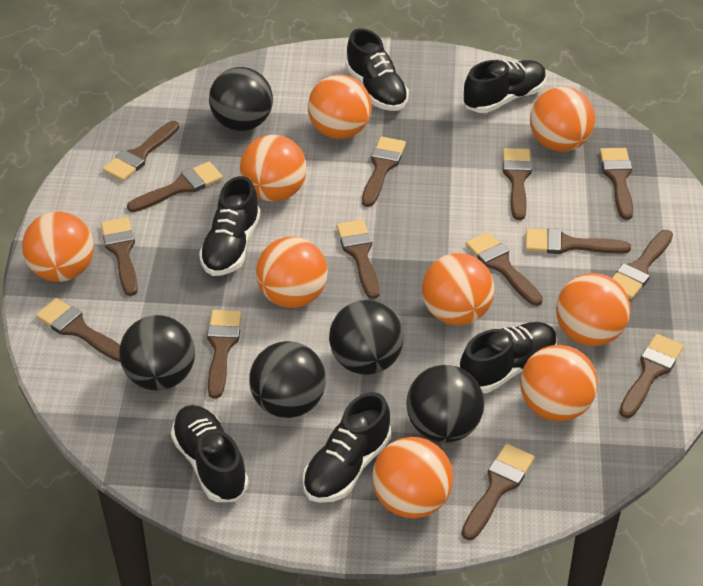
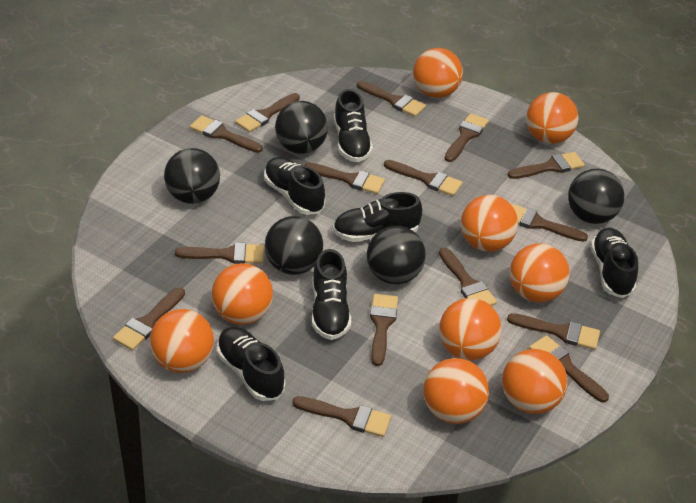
brown brush: 14 -> 15

